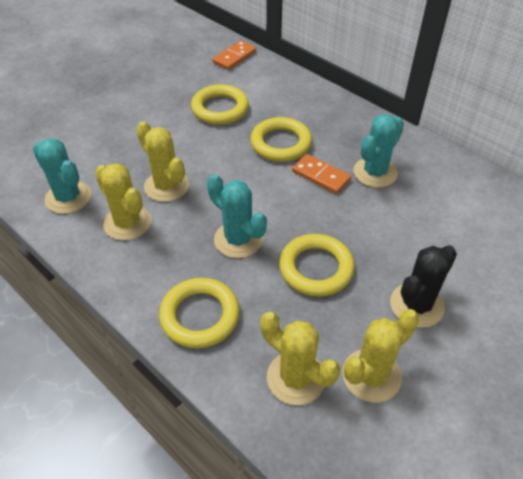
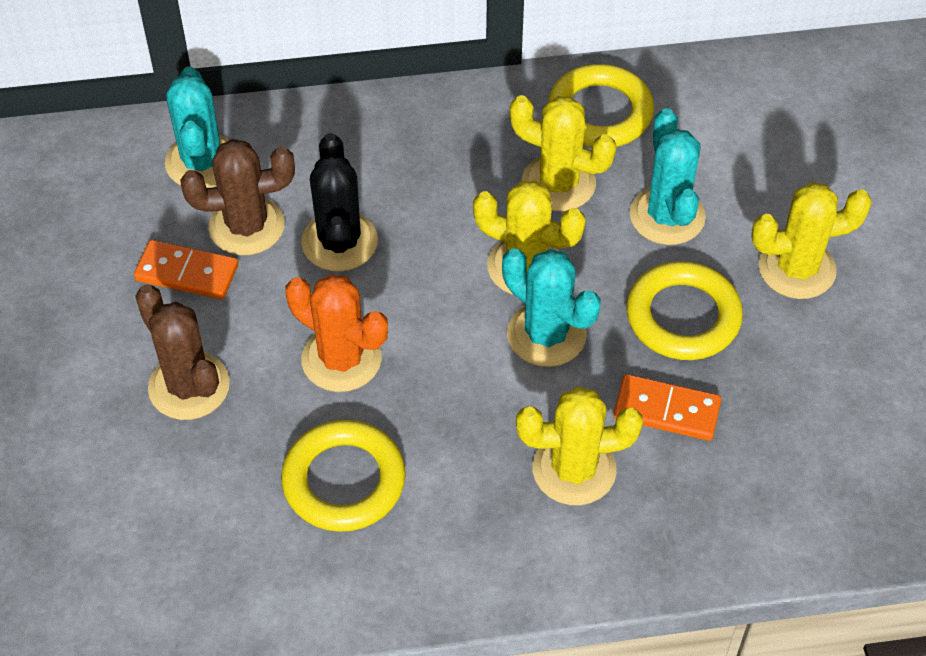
brown cactus: 0 -> 2
orange cactus: 0 -> 1
yellow ring: 4 -> 3

